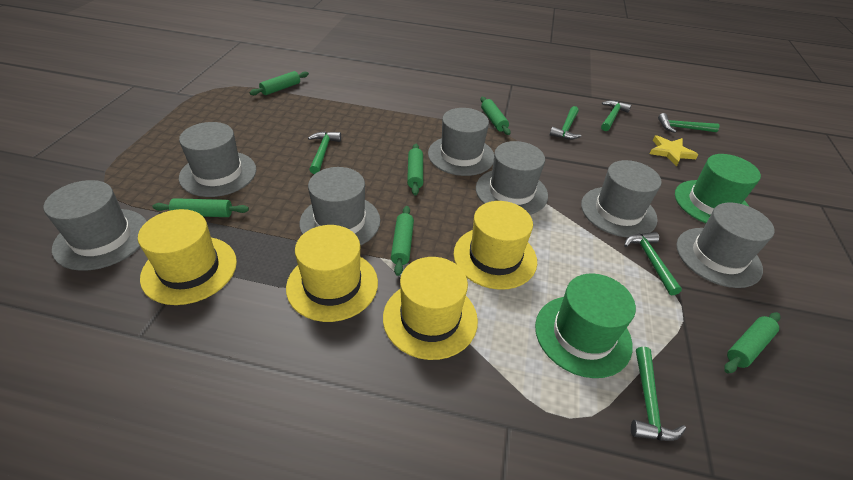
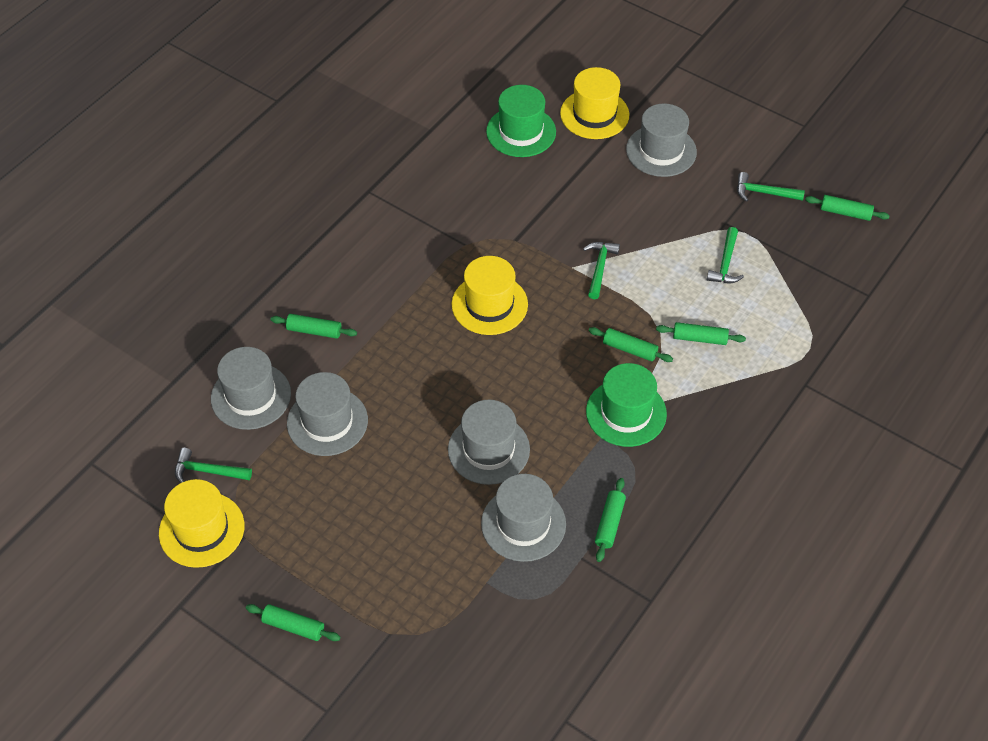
green hammer: 6 -> 4
grey hat: 7 -> 5
yellow hat: 4 -> 3
yellow star: 1 -> 0

